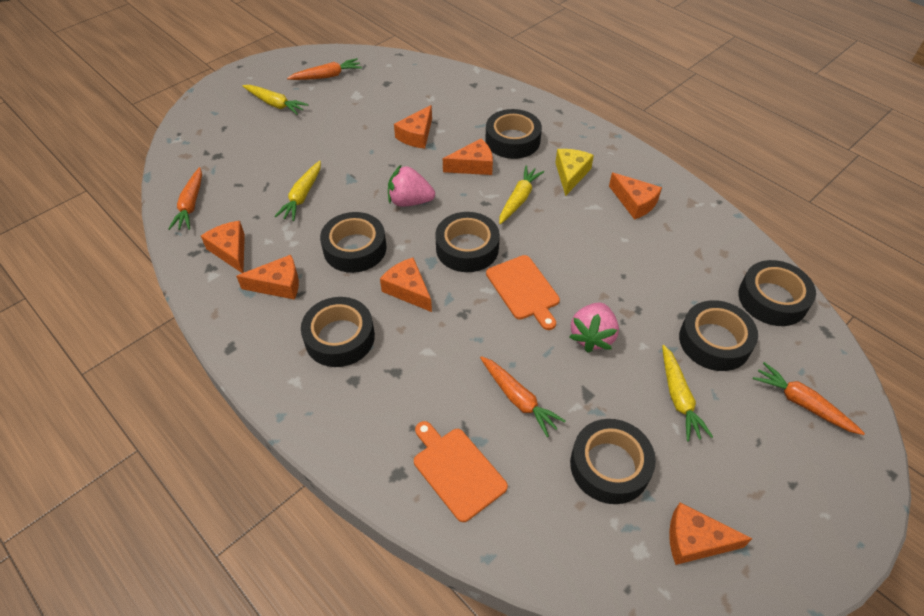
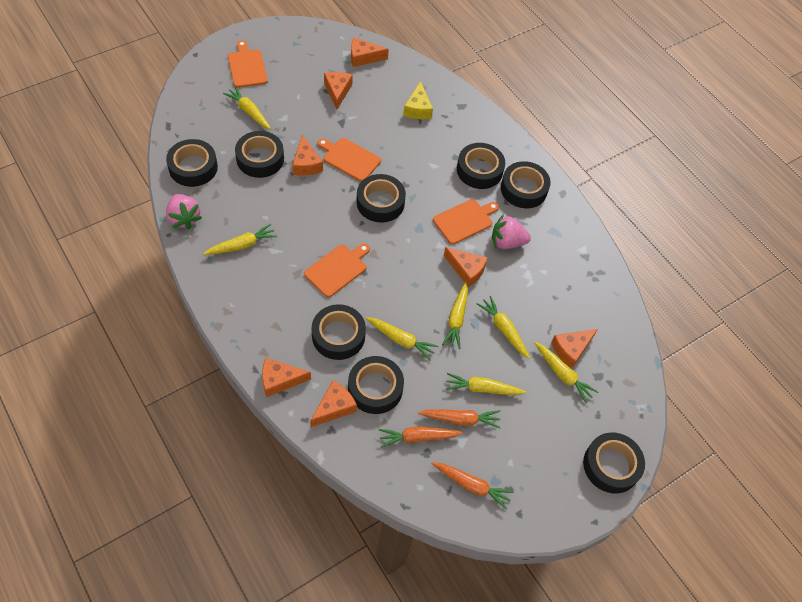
black tape: 7 -> 8
orange carrot: 4 -> 3
orange cutting board: 2 -> 4
yellow carrot: 4 -> 7

